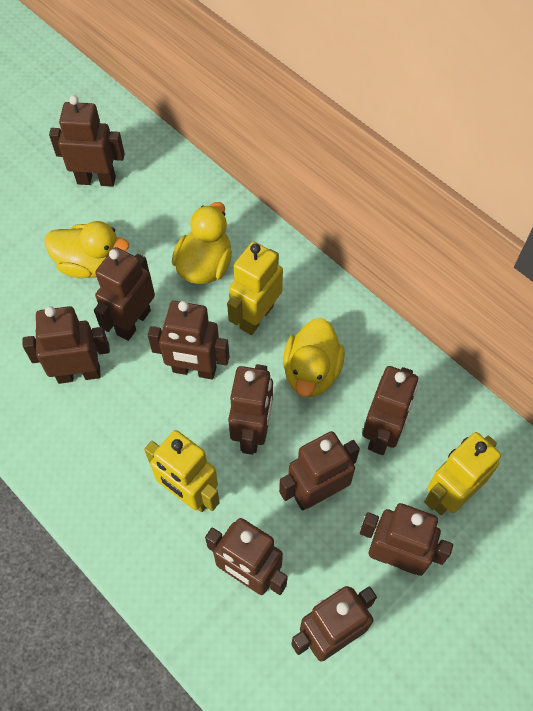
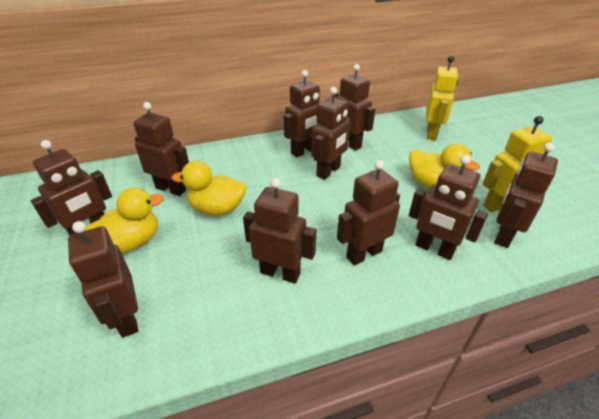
yellow robot: 3 -> 2

